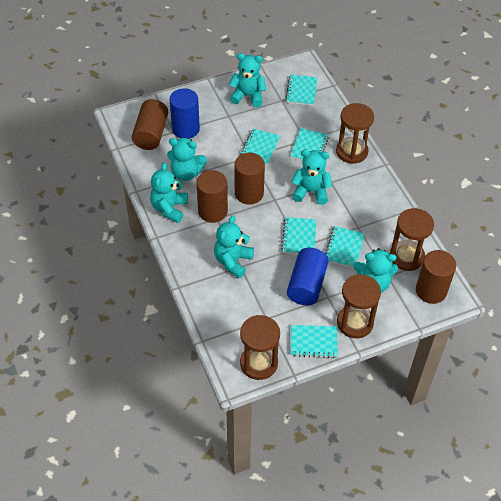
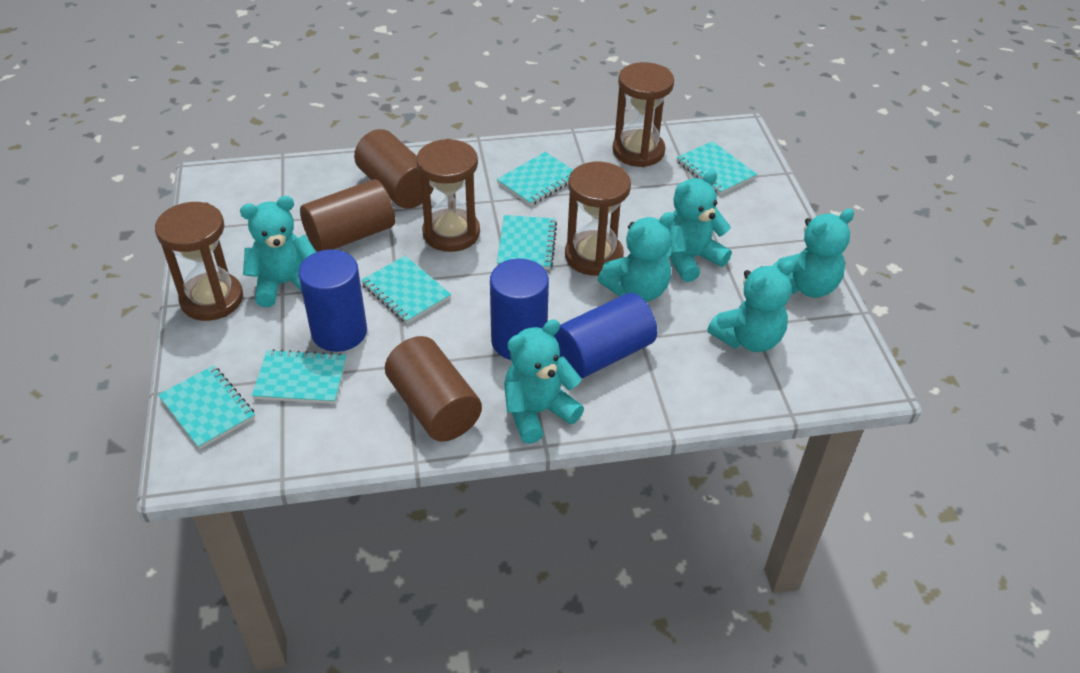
blue cylinder: 2 -> 3
brown cylinder: 4 -> 3

